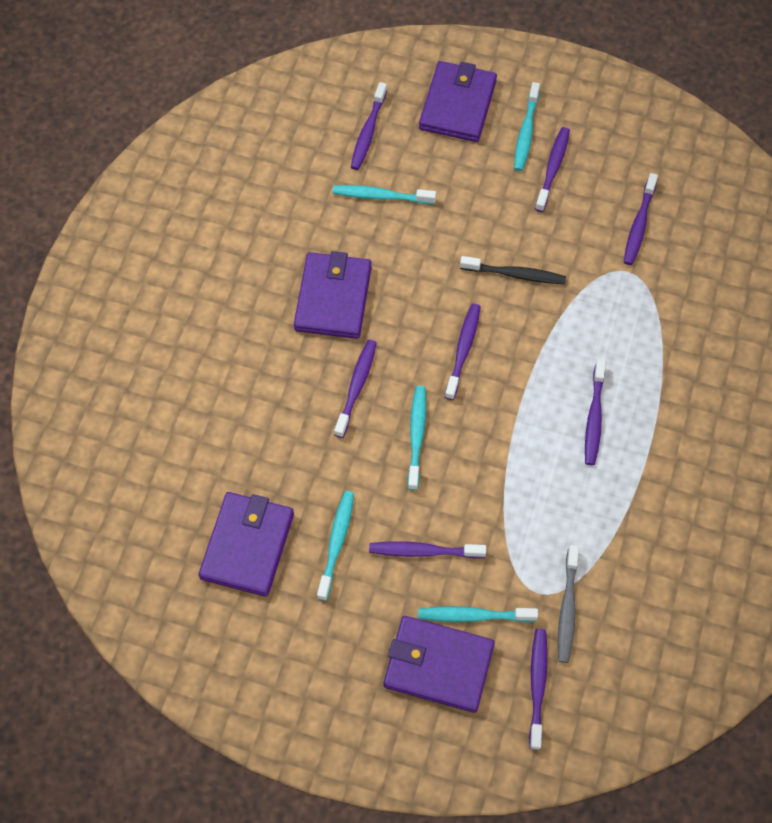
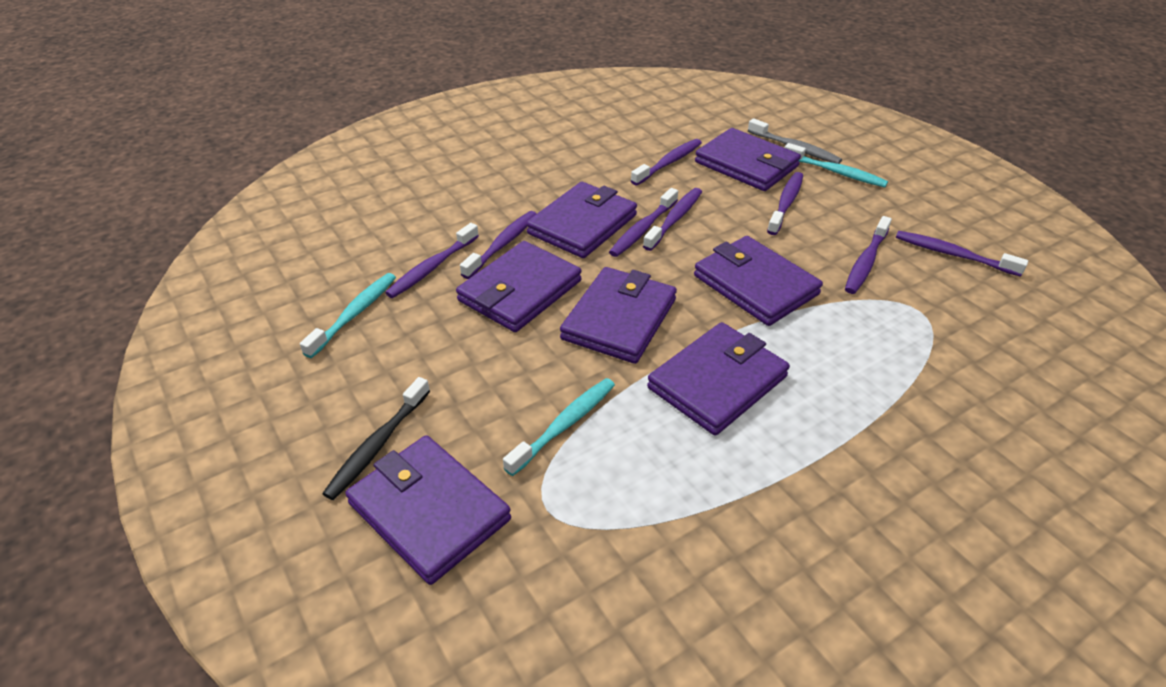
purple wallet: 4 -> 7
turquoise toothbrush: 5 -> 3

